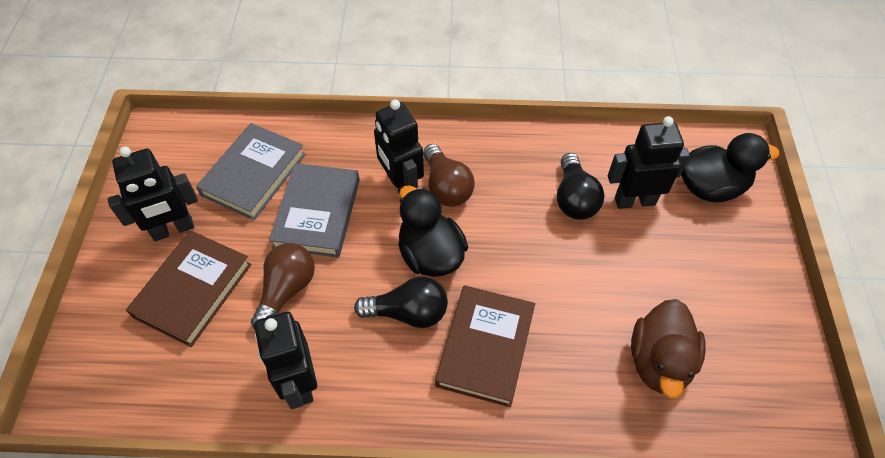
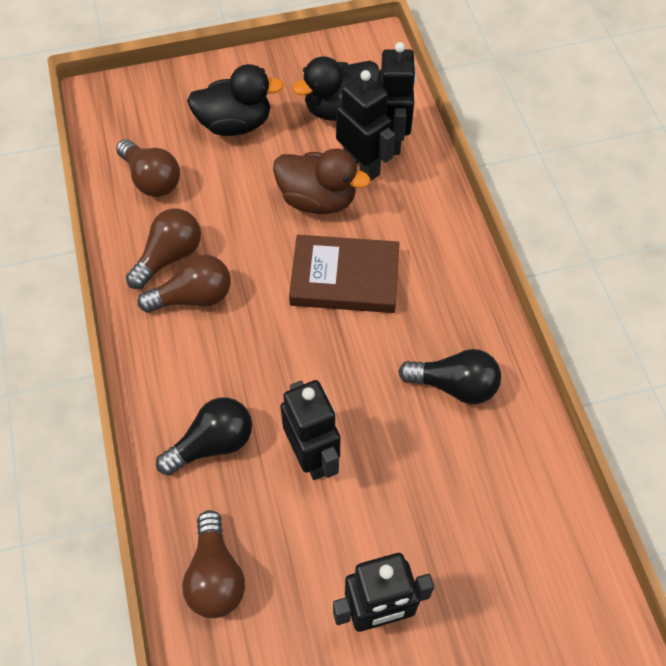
brown book: 2 -> 1
brown light bulb: 2 -> 4
grey book: 2 -> 0

